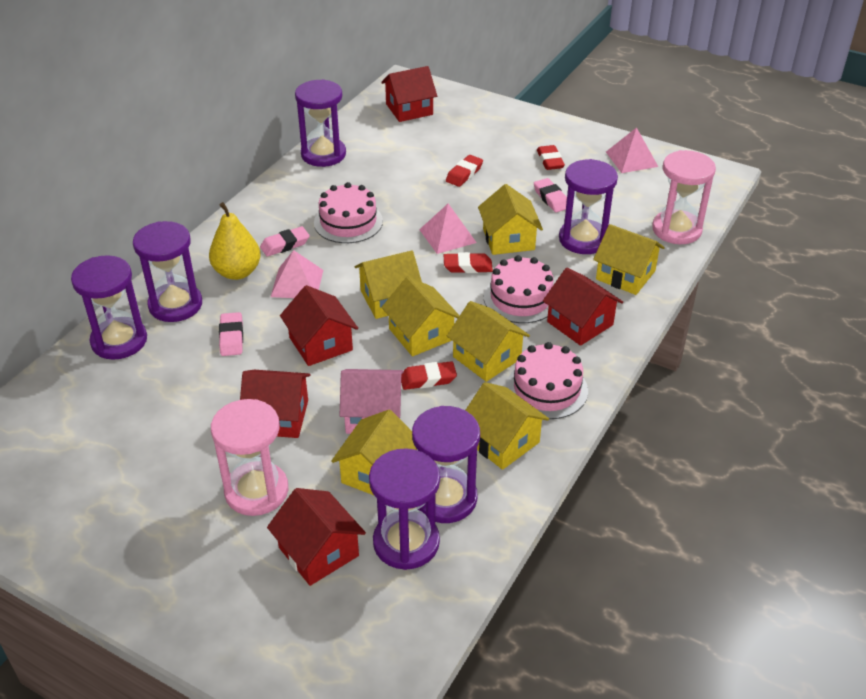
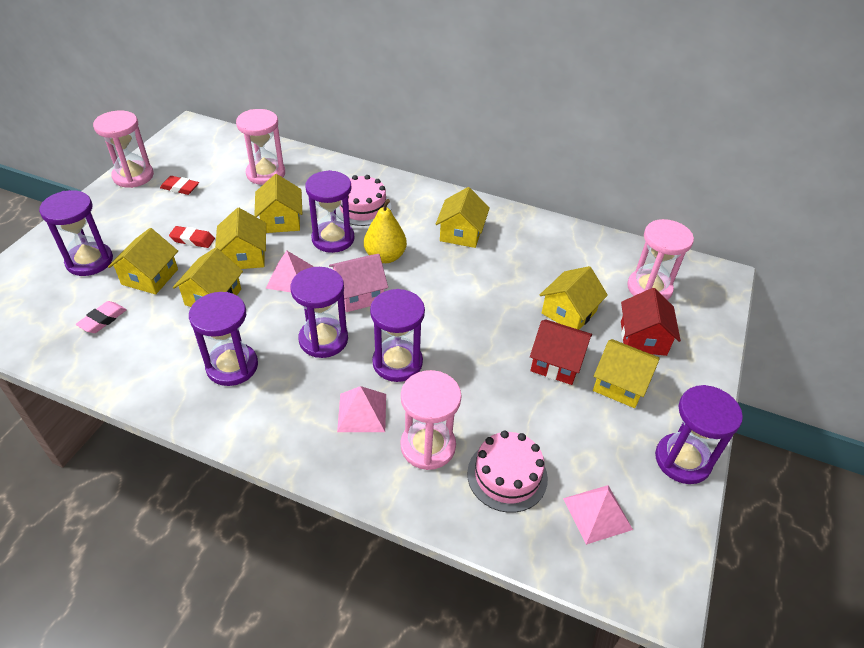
pink cake: 3 -> 2
pink eraser: 3 -> 1
pink hourglass: 2 -> 4
red eraser: 4 -> 2
red house: 5 -> 2

